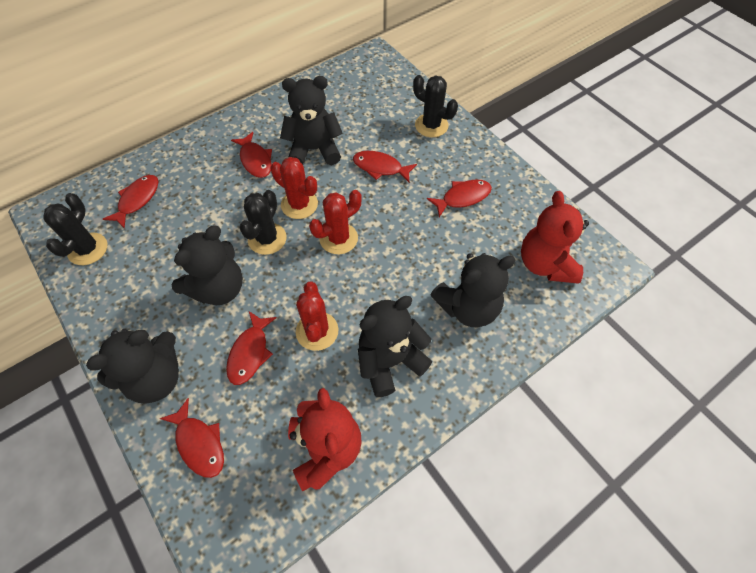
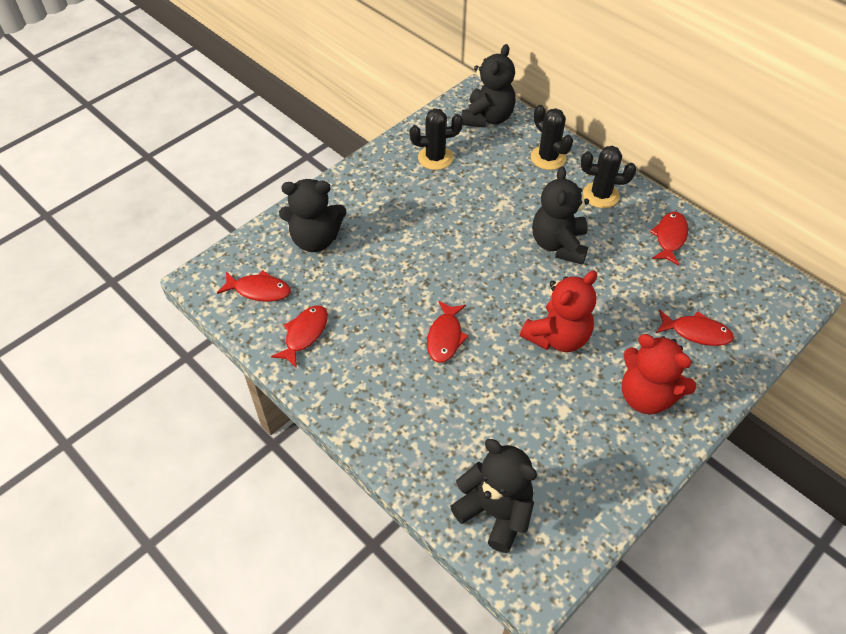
black teddy bear: 5 -> 4
red cactus: 3 -> 0
red fish: 6 -> 5

